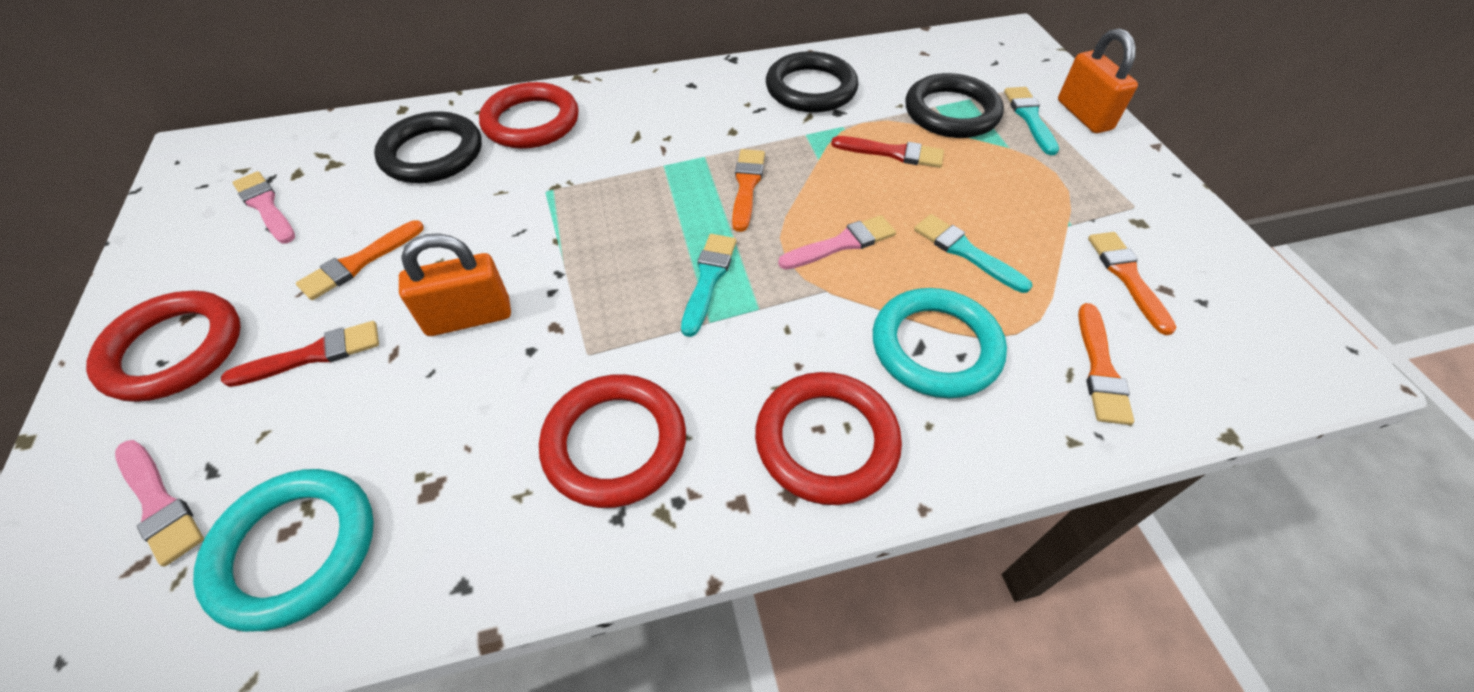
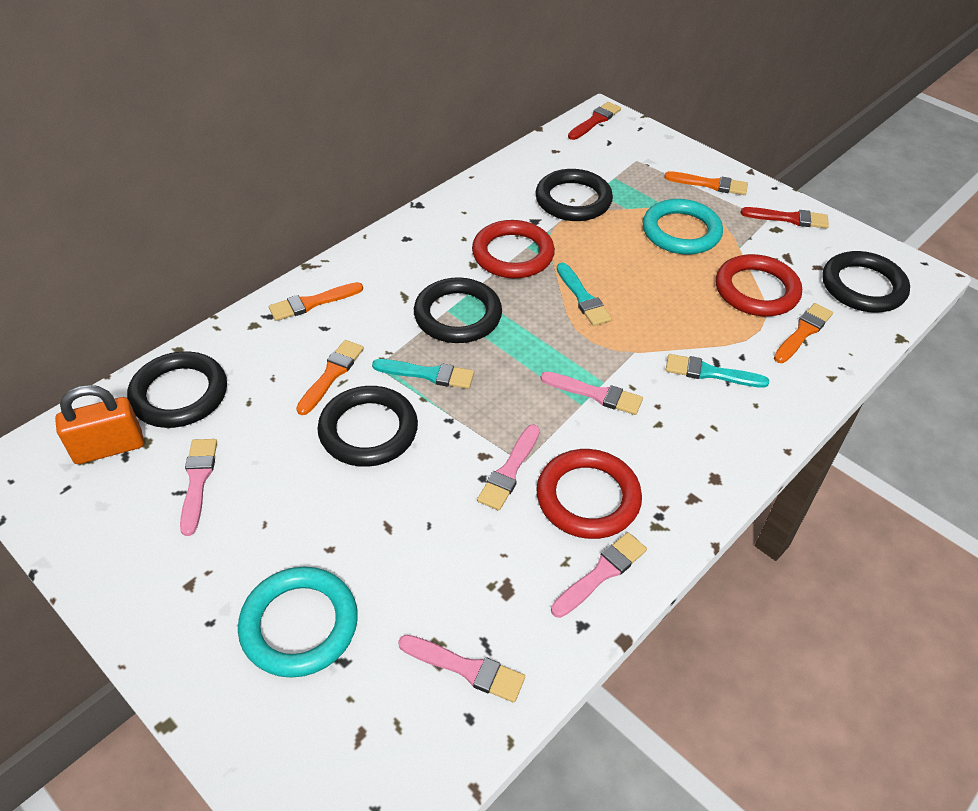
black ring: 3 -> 5
orange padlock: 2 -> 1
pink brush: 3 -> 5
red ring: 4 -> 3

